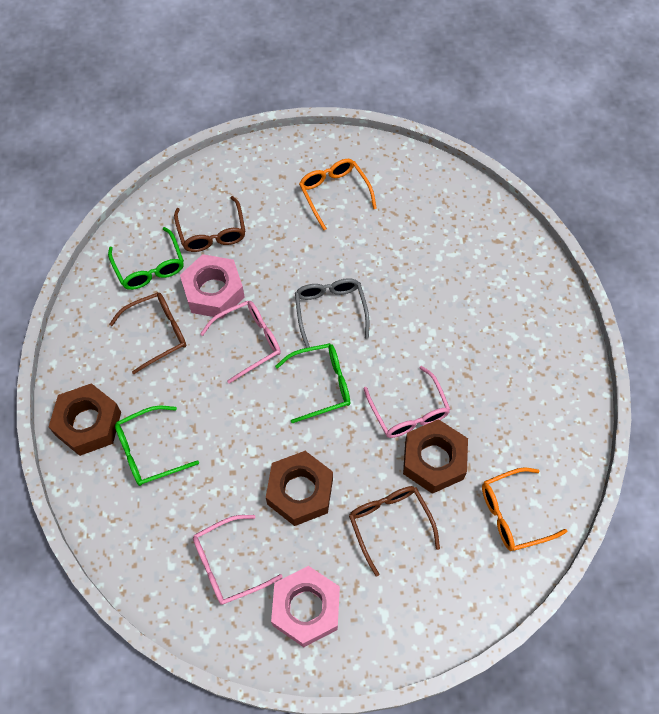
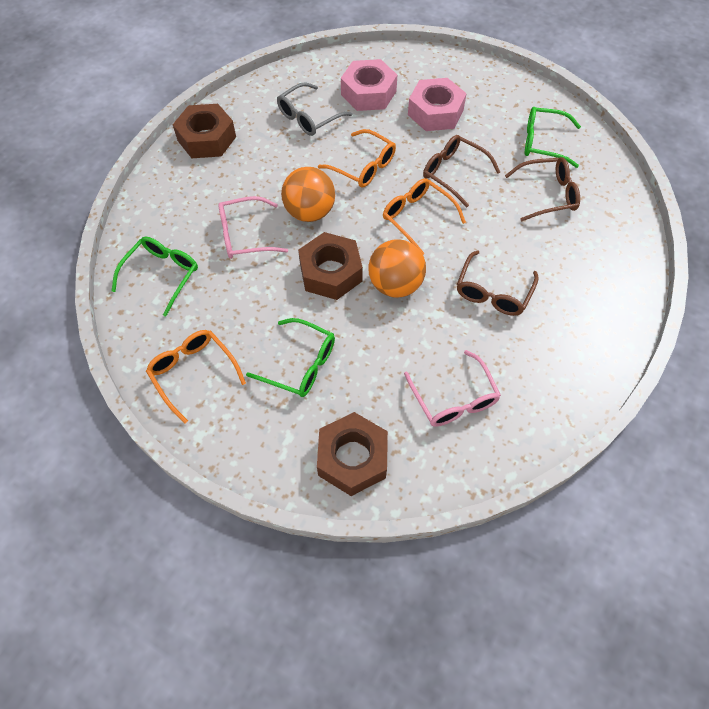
orange ball: 0 -> 2
orange glasses: 2 -> 3
pink glasses: 3 -> 2

